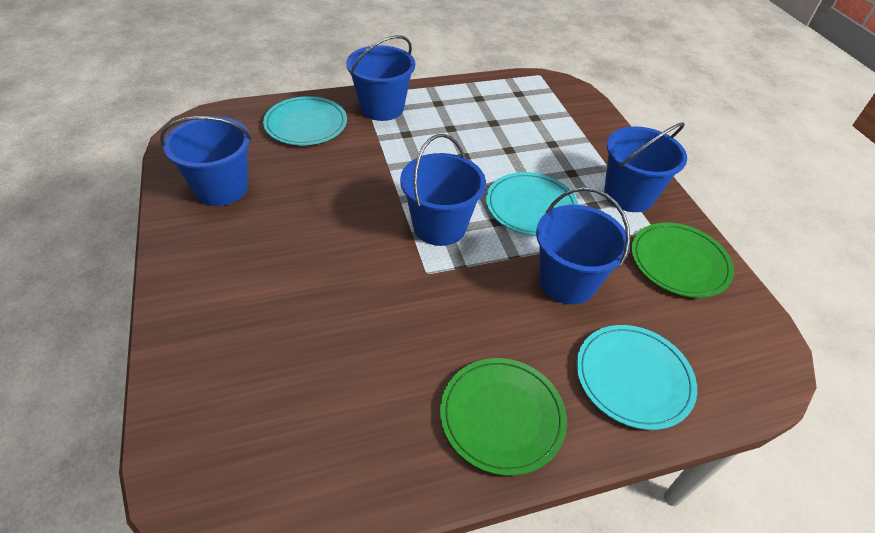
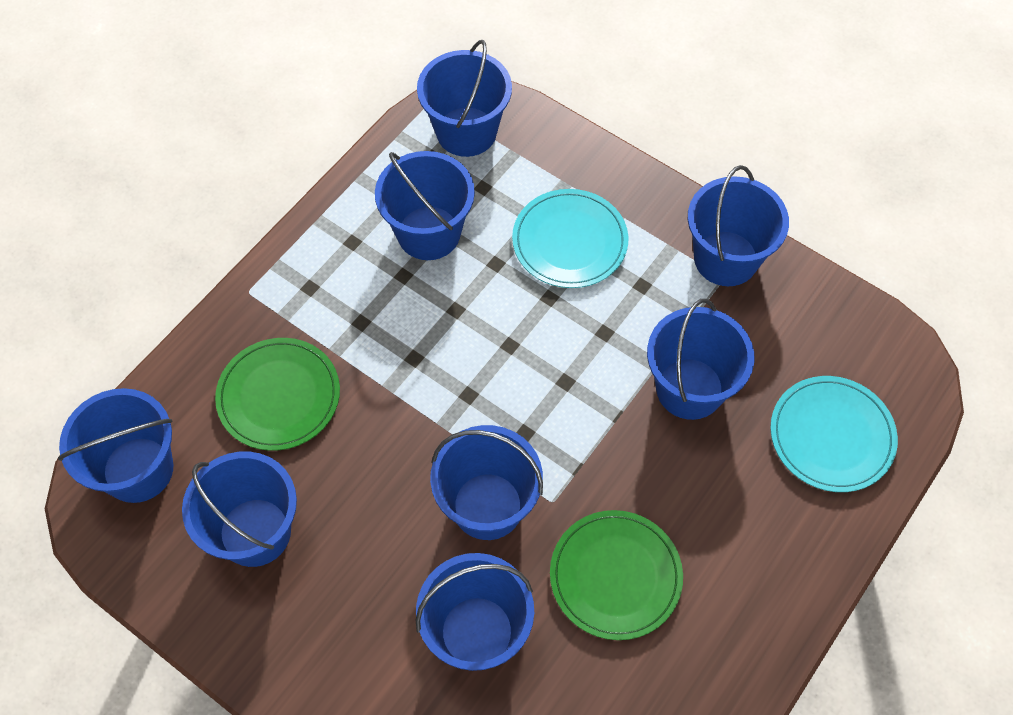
blue bucket: 5 -> 8
turquoise plate: 3 -> 2

